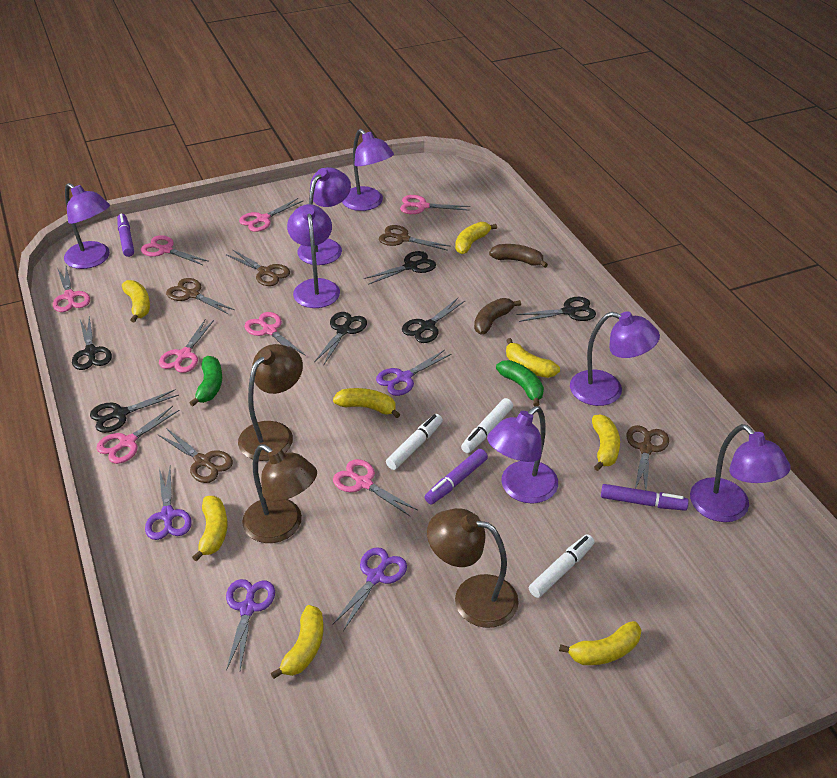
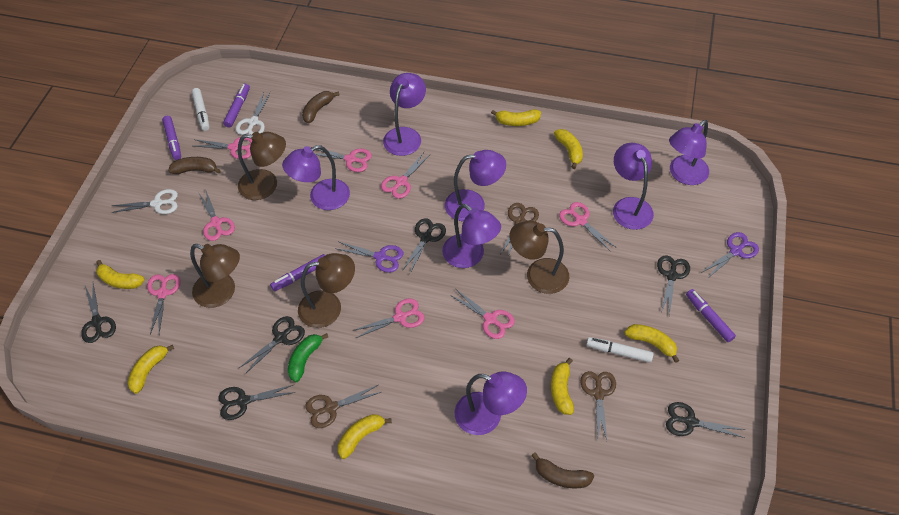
brown banana: 2 -> 3
brown lamp: 3 -> 4
brown scissors: 5 -> 3
green banana: 2 -> 1
purple marker: 3 -> 4
purple scissors: 4 -> 2
white marker: 3 -> 2
white scissors: 0 -> 2
yellow banana: 8 -> 7

